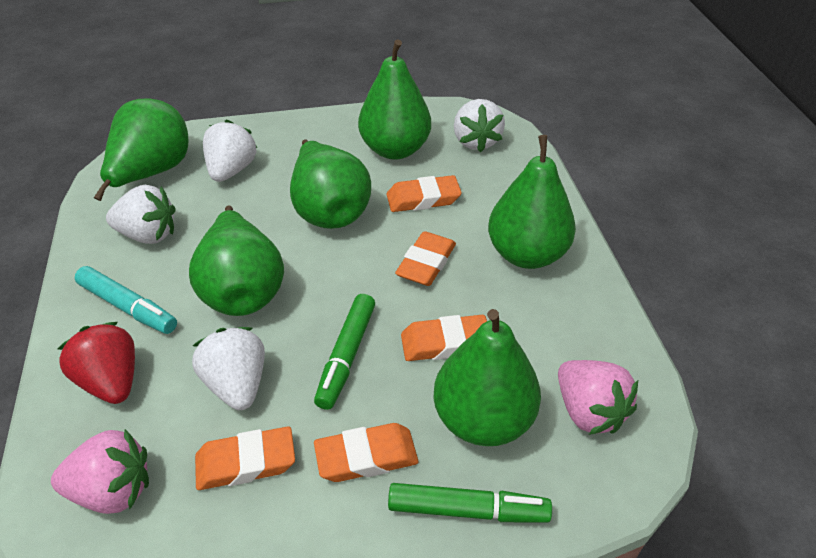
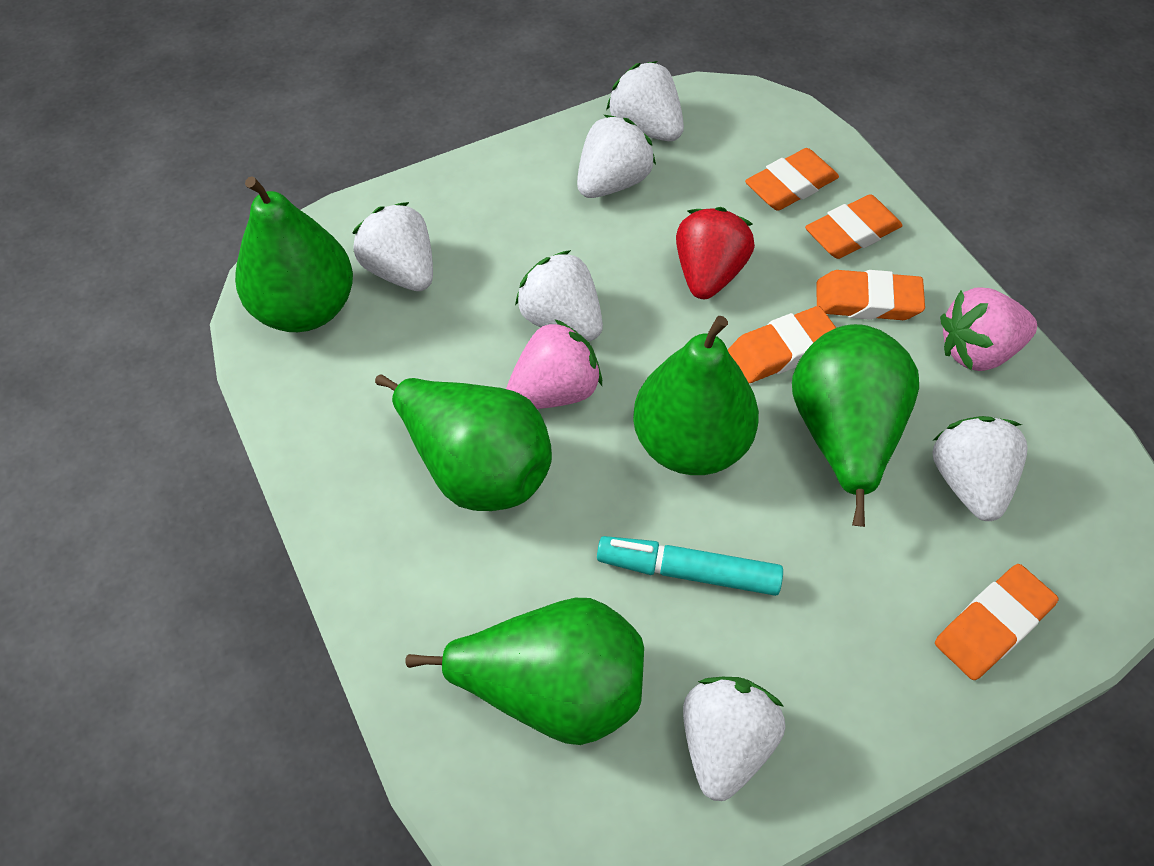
green marker: 2 -> 0
green pear: 6 -> 5
white strawberry: 4 -> 6

